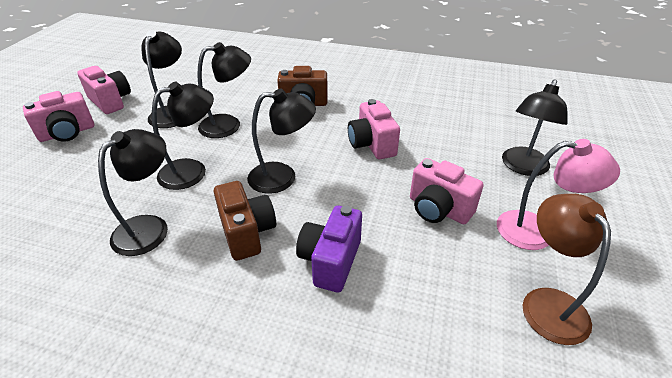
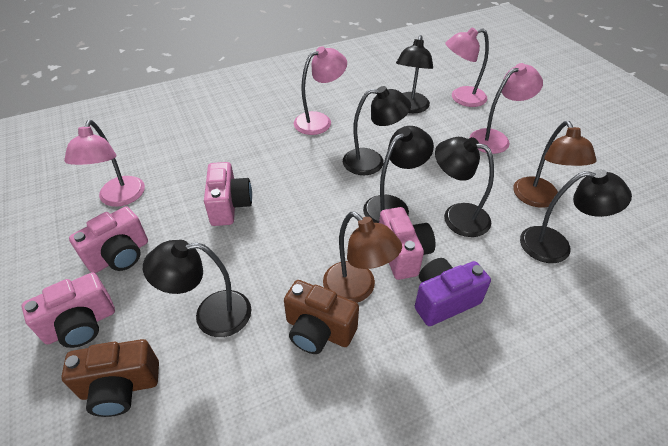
brown lamp: 1 -> 2
pink lamp: 1 -> 4

